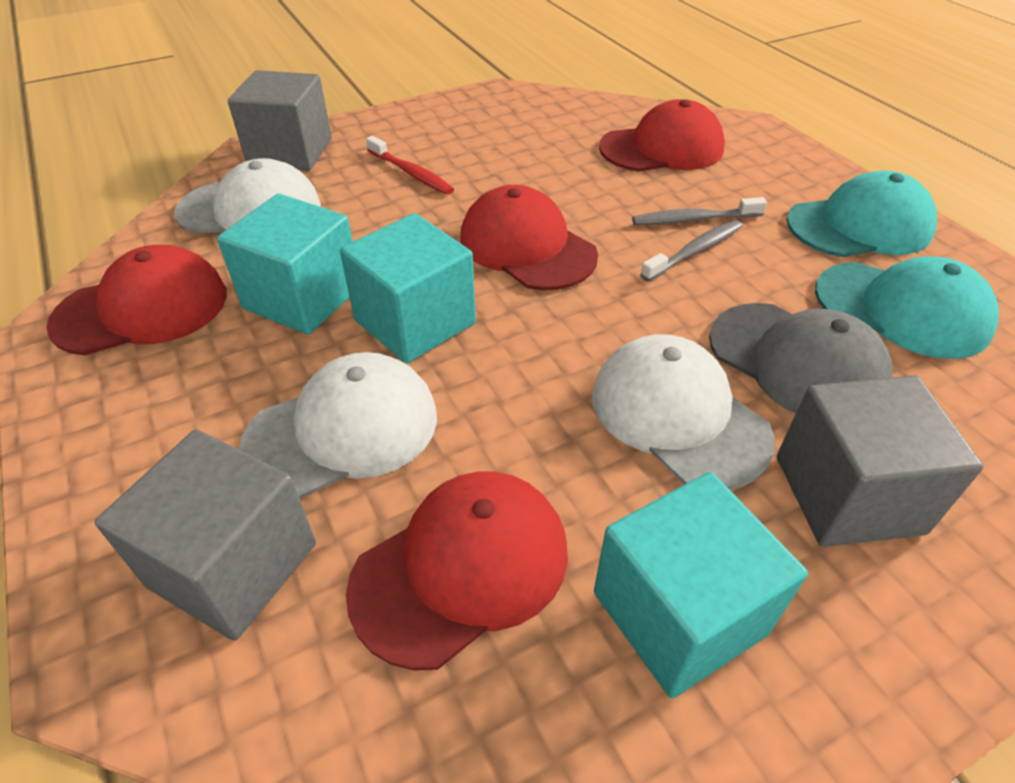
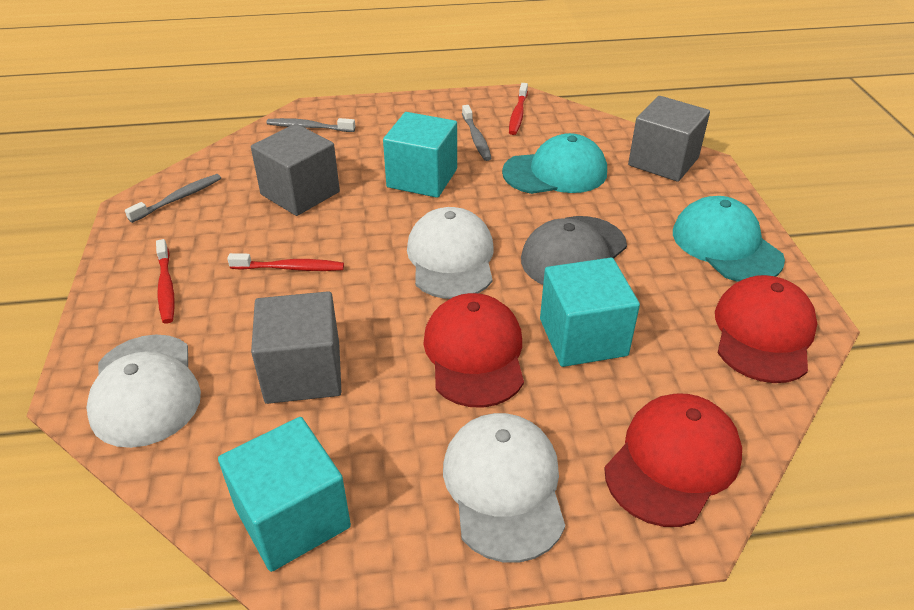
grey toothbrush: 2 -> 3
red cap: 4 -> 3
red toothbrush: 1 -> 3

